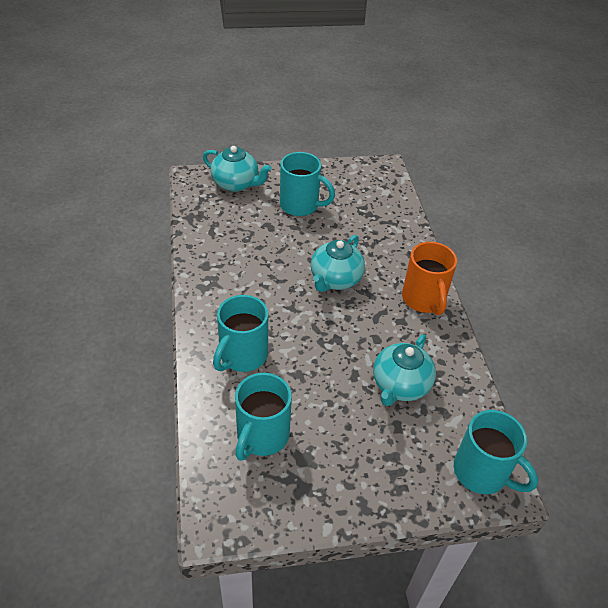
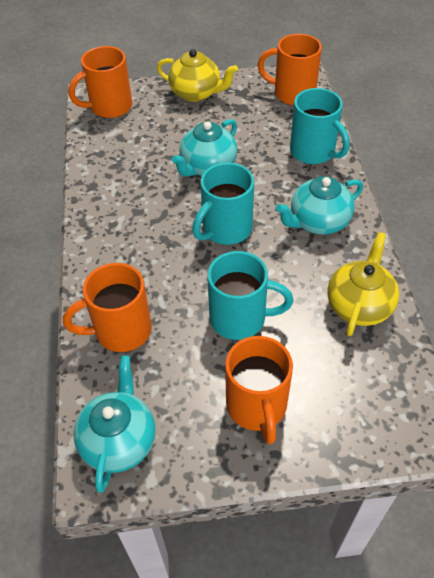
orange mug: 1 -> 4
turquoise mug: 4 -> 3
yellow teapot: 0 -> 2

